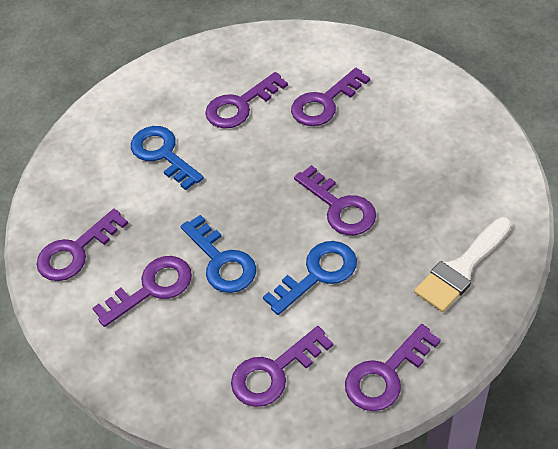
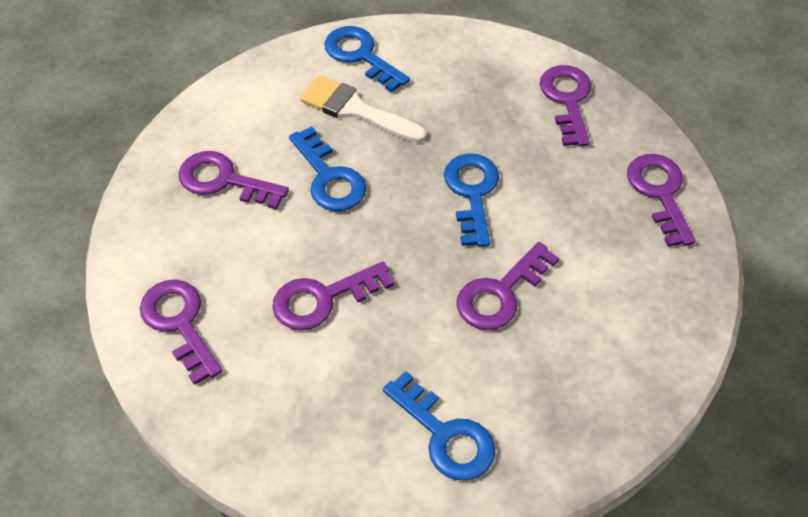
blue key: 3 -> 4
purple key: 7 -> 6

